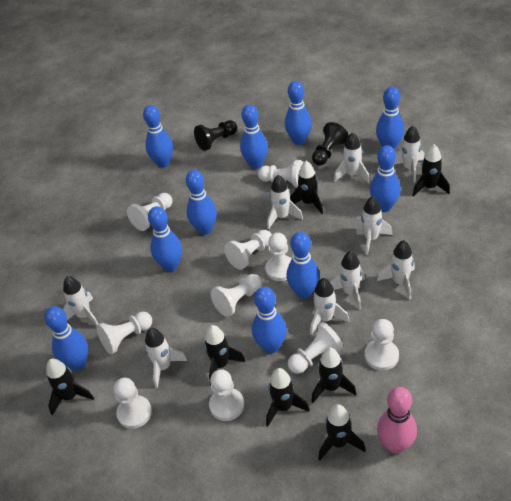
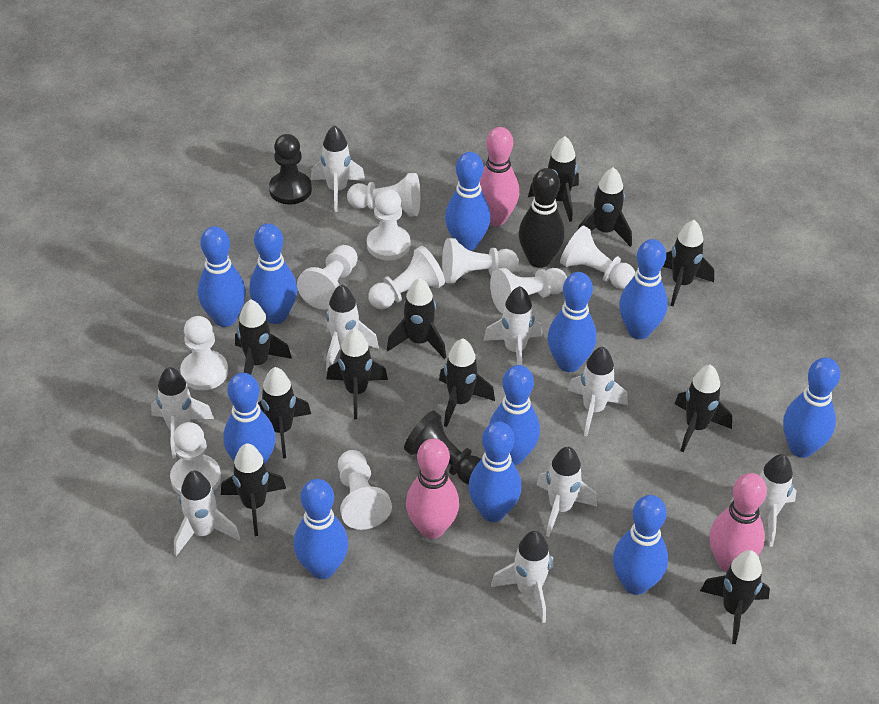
black bowling pin: 0 -> 1
black rocket: 7 -> 11
blue bowling pin: 10 -> 11
pink bowling pin: 1 -> 3

